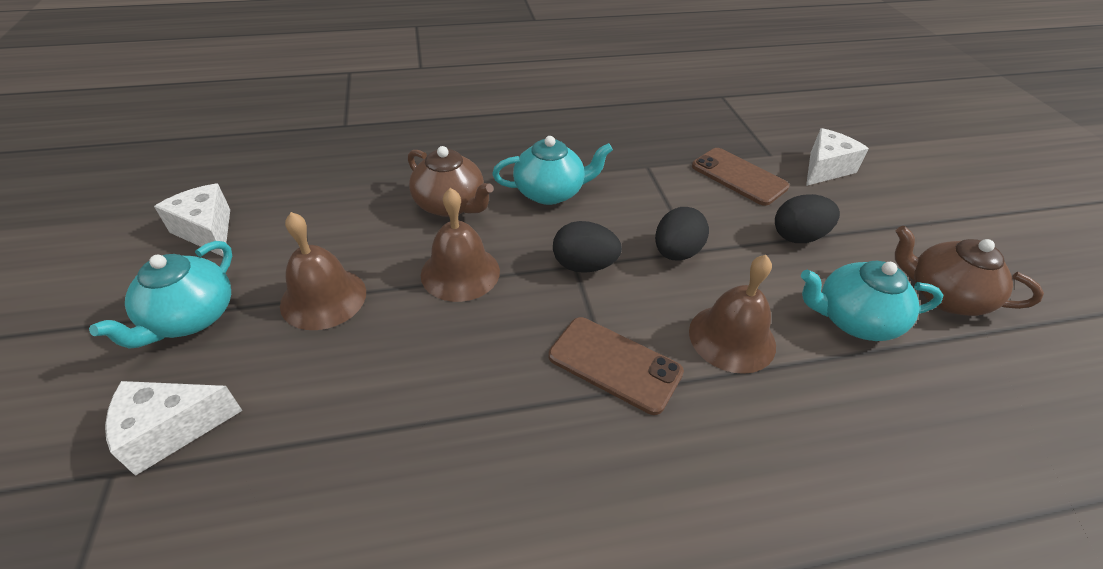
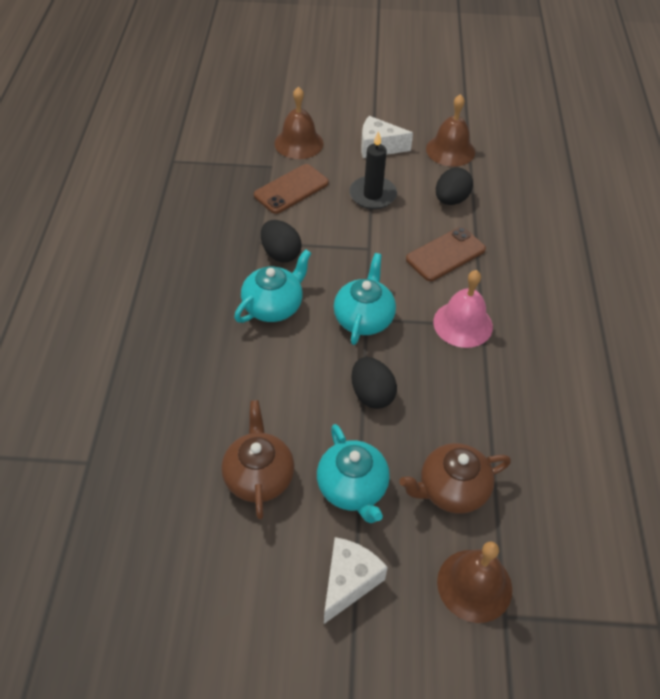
black candle: 0 -> 1
pink bell: 0 -> 1
white cheese: 3 -> 2

